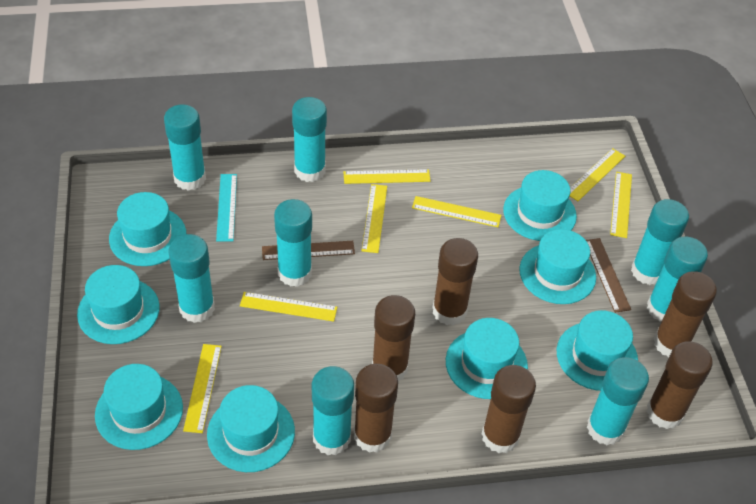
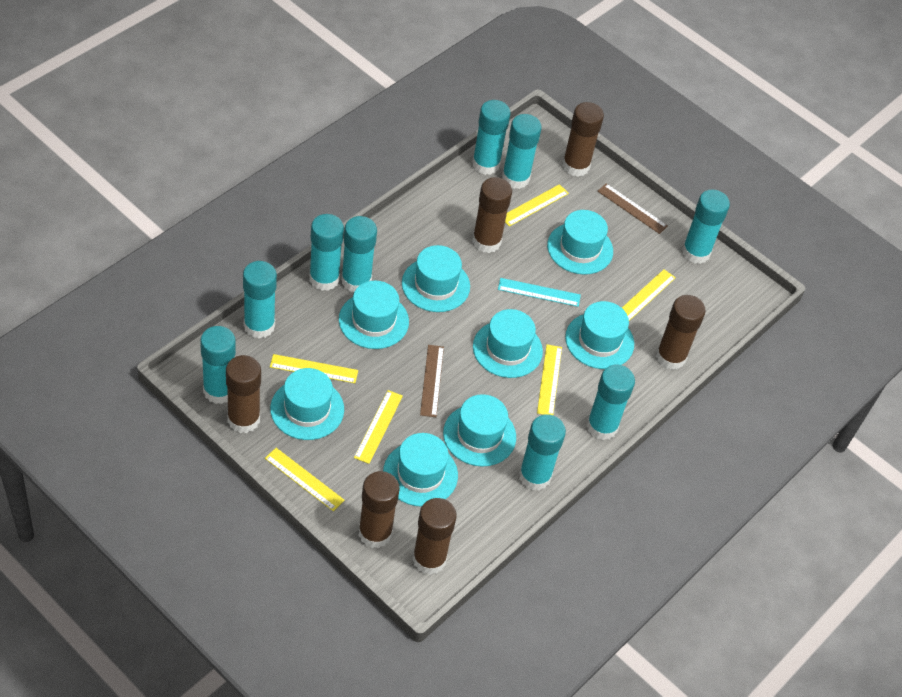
turquoise glue stick: 8 -> 9
yellow ruler: 7 -> 6

